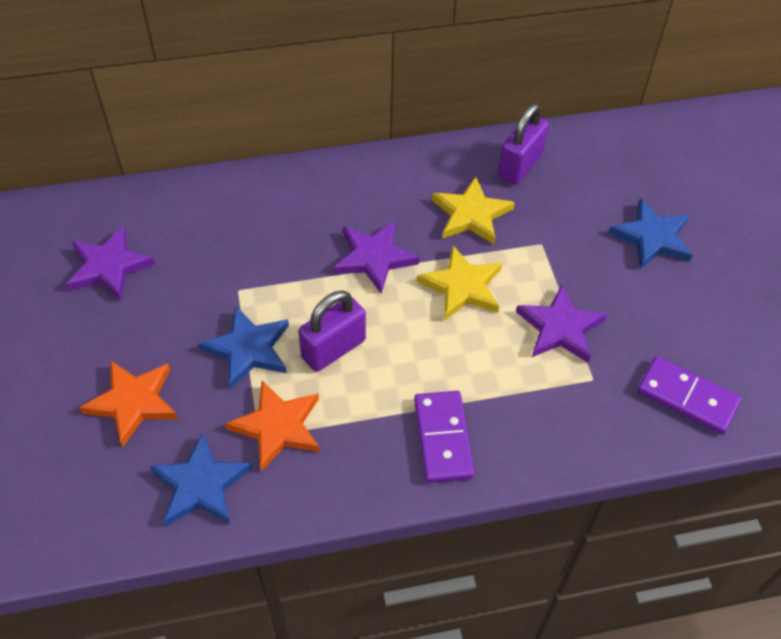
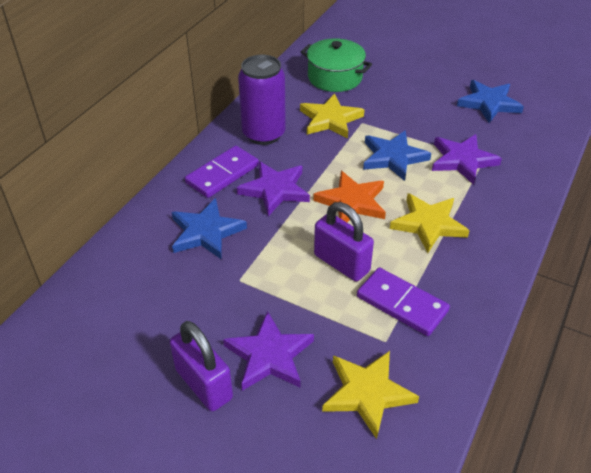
green pot: 0 -> 1
orange star: 2 -> 1
purple can: 0 -> 1
yellow star: 2 -> 3

